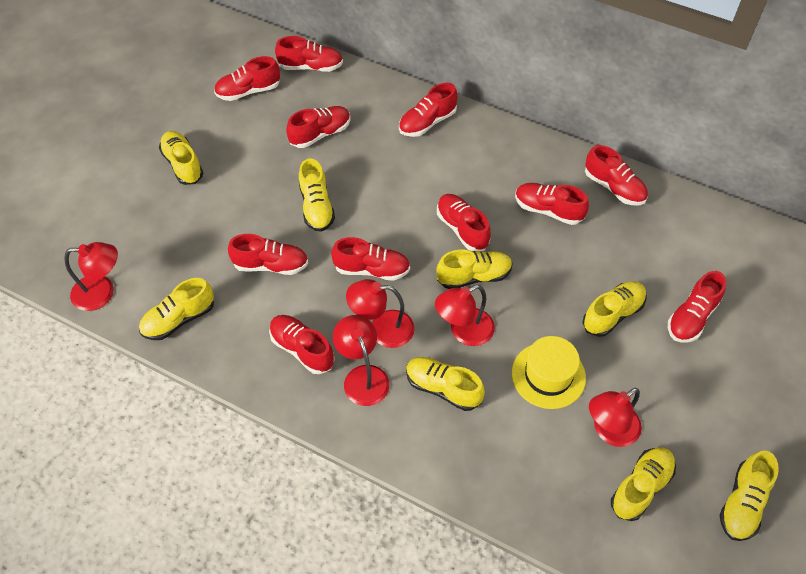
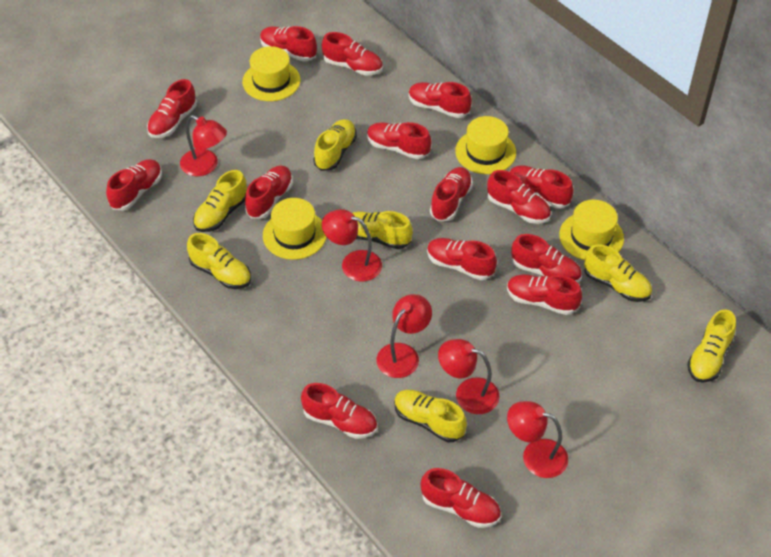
red shoe: 11 -> 15
yellow hat: 1 -> 4
yellow shoe: 8 -> 7

